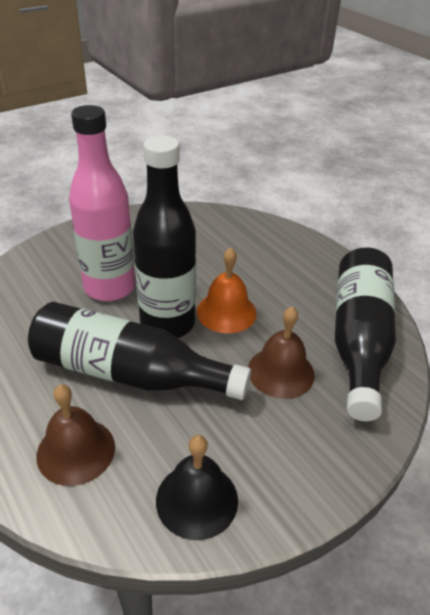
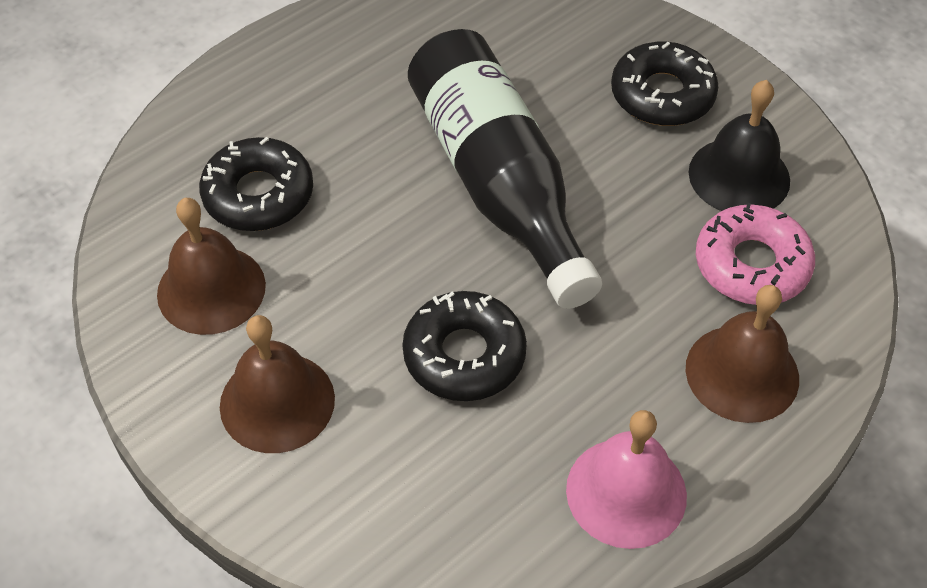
black bottle: 3 -> 1
black donut: 0 -> 3
brown bell: 2 -> 3
orange bell: 1 -> 0
pink bell: 0 -> 1
pink bottle: 1 -> 0
pink donut: 0 -> 1

